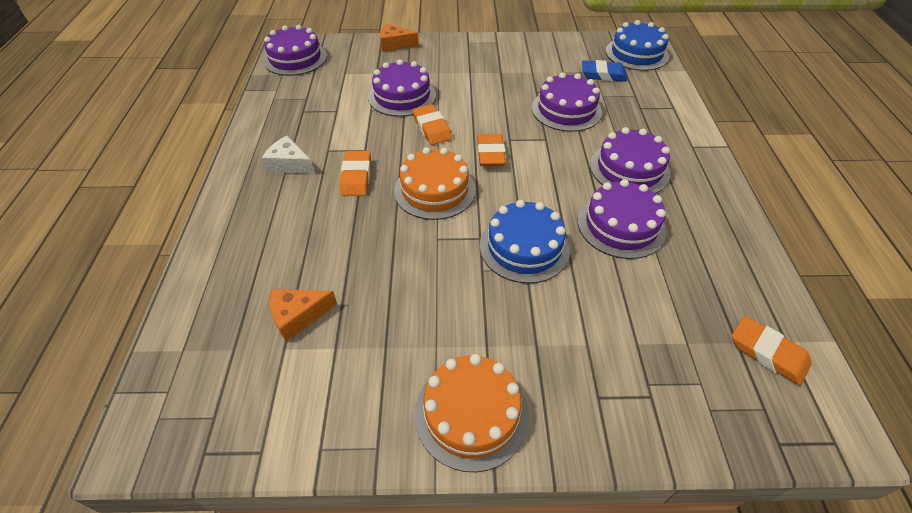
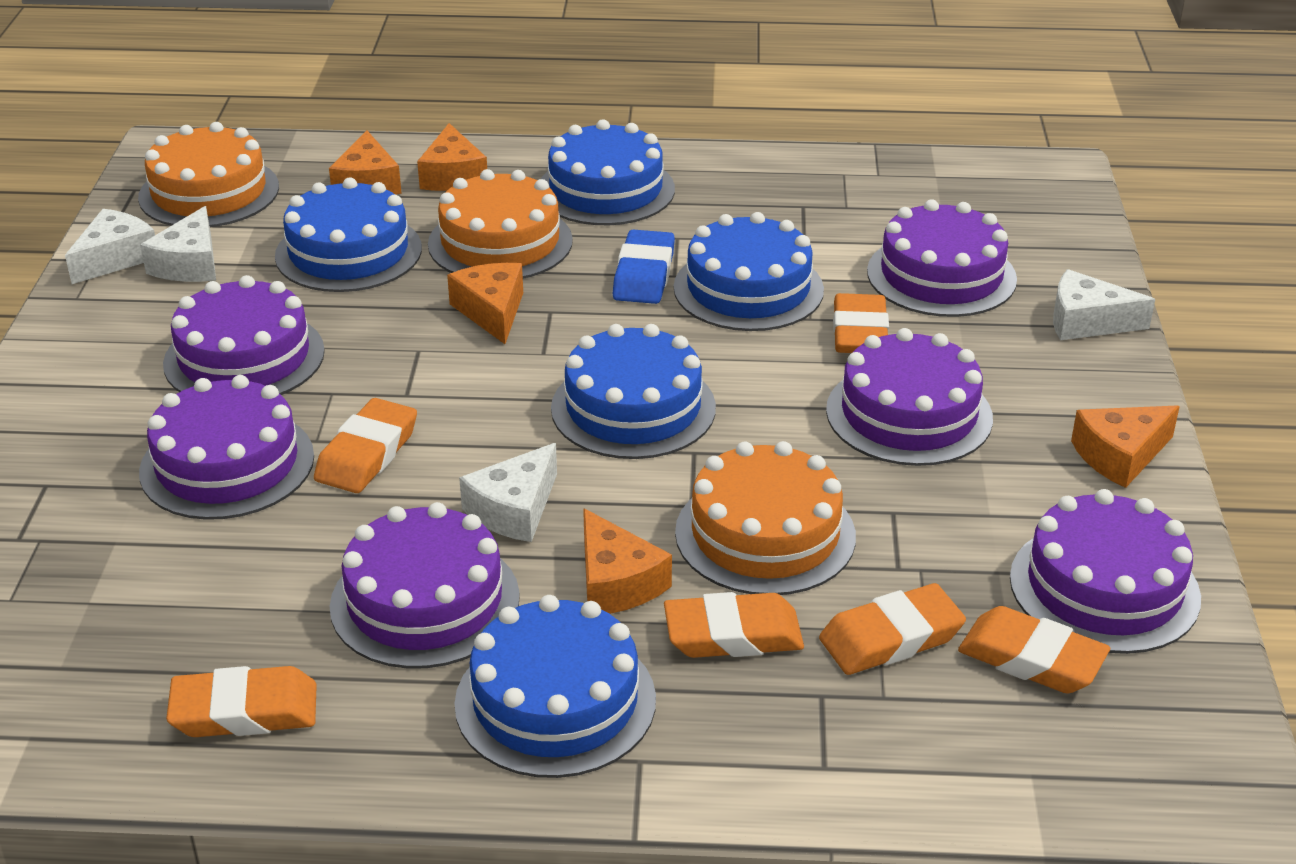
blue cake: 2 -> 5
orange cake: 2 -> 3
orange cheese: 2 -> 5
orange eraser: 4 -> 6
purple cake: 5 -> 6
white cheese: 1 -> 4

